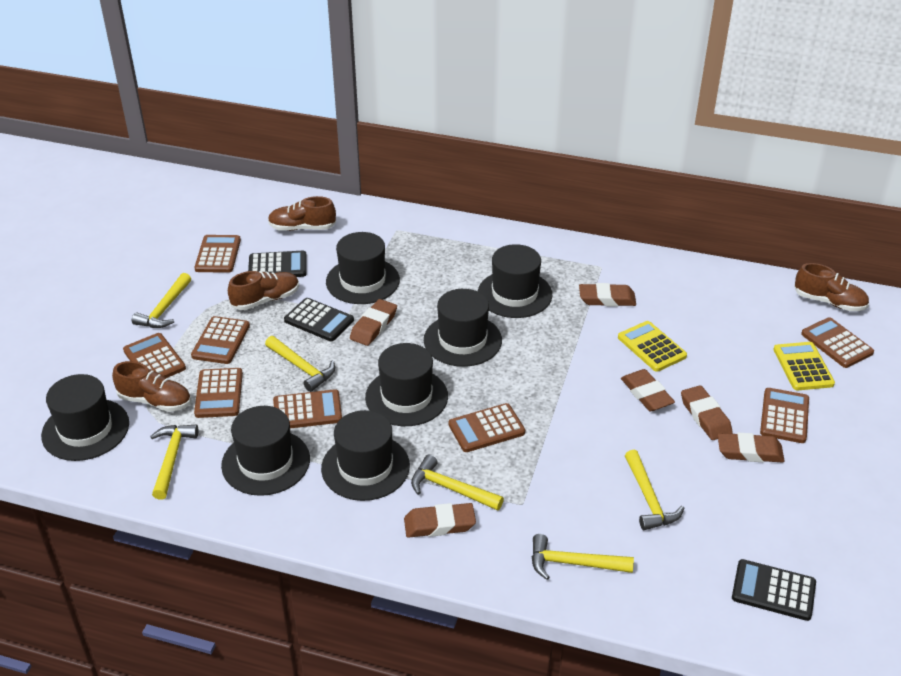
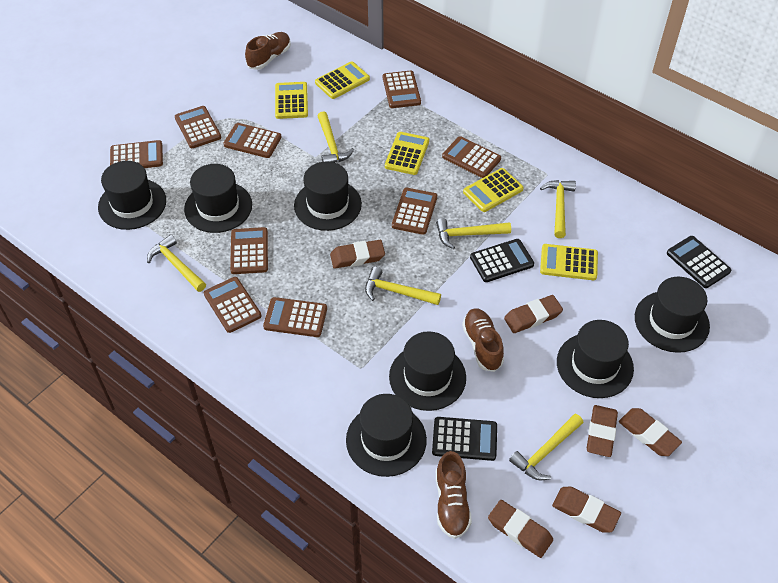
brown calculator: 8 -> 9
brown shoe: 4 -> 3
yellow calculator: 2 -> 5

